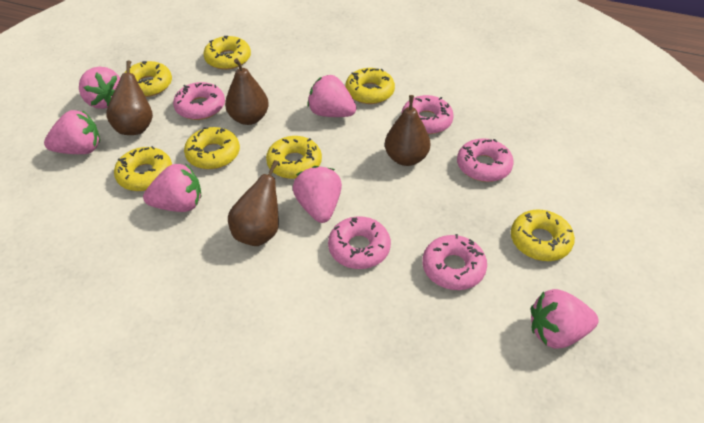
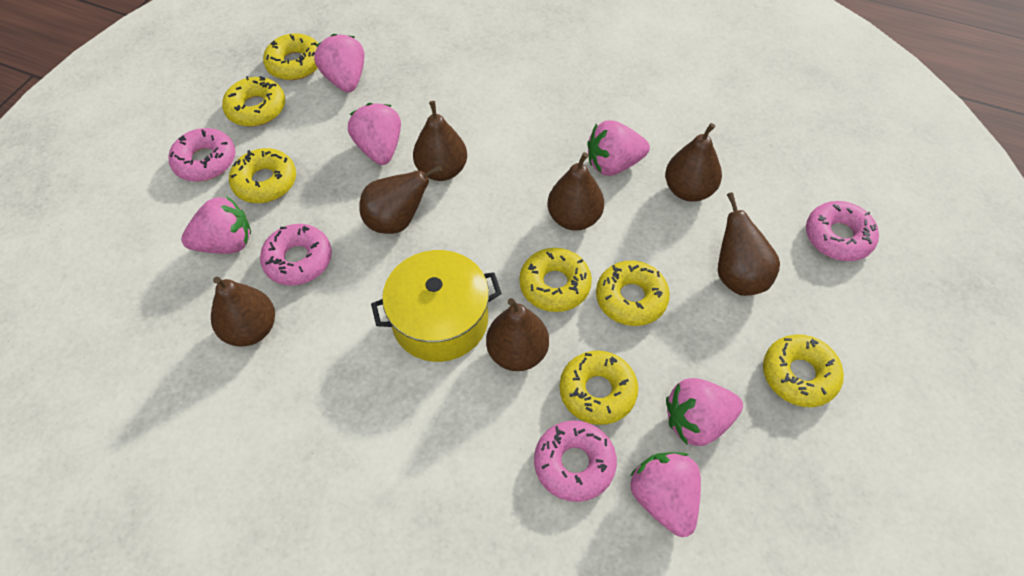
brown pear: 4 -> 7
pink donut: 5 -> 4
yellow pot: 0 -> 1

